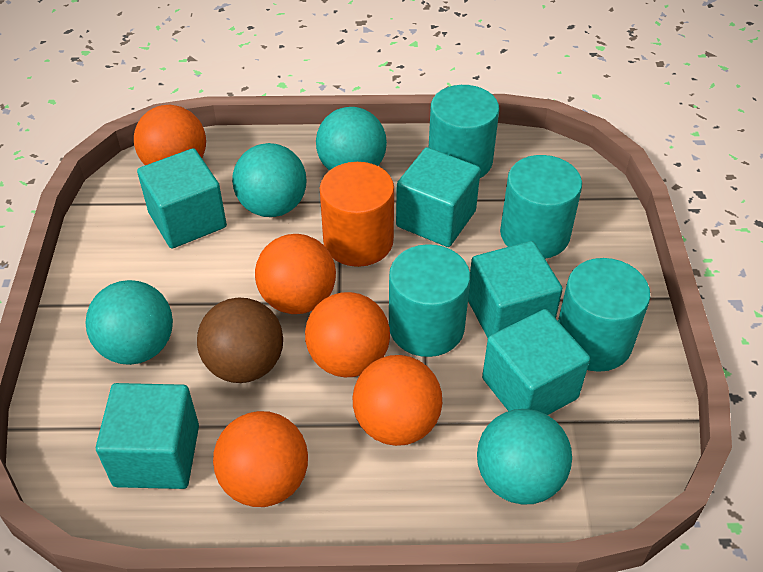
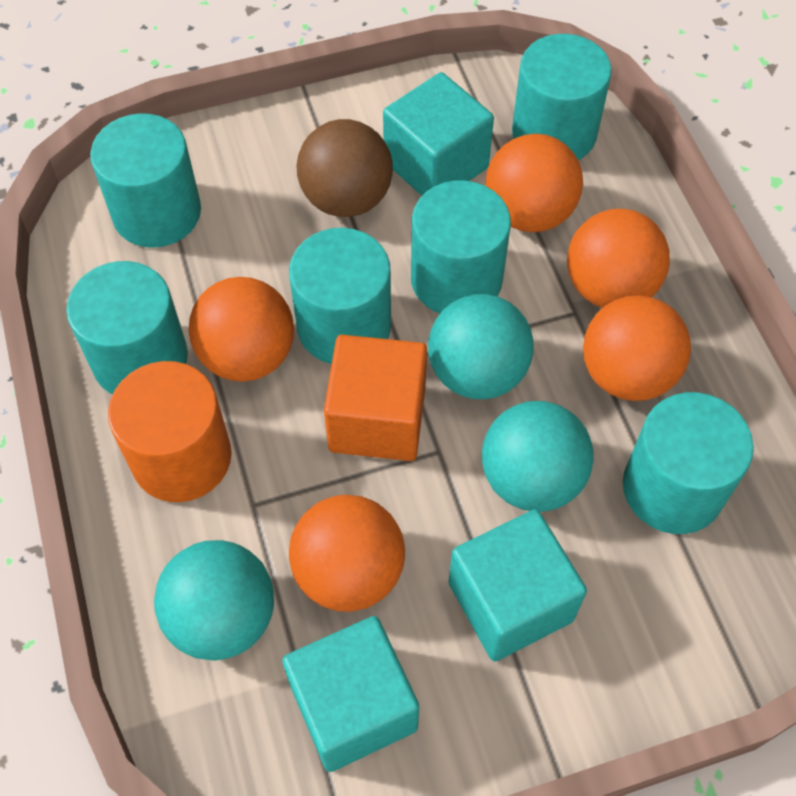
orange cube: 0 -> 1
turquoise ball: 4 -> 3
turquoise cube: 5 -> 3
turquoise cylinder: 4 -> 6

